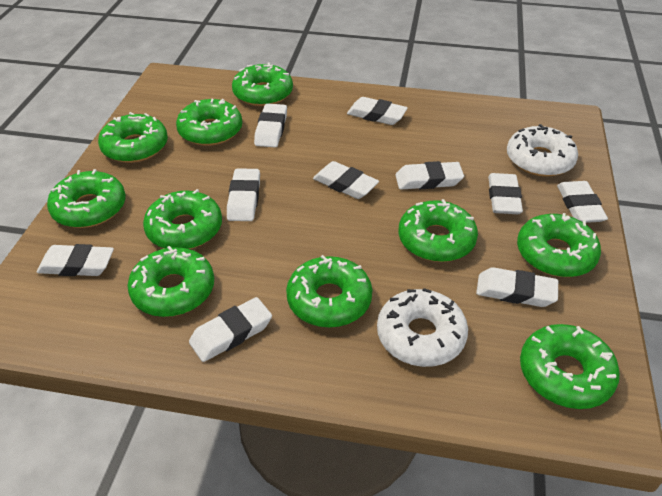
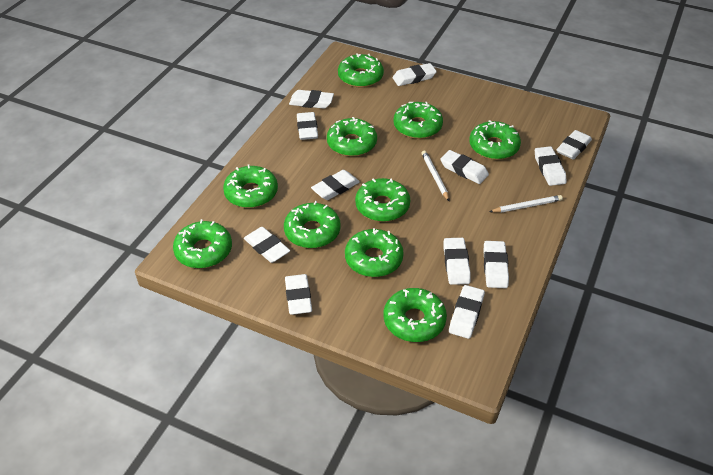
white donut: 2 -> 0
white eraser: 10 -> 12
white pencil: 0 -> 2

